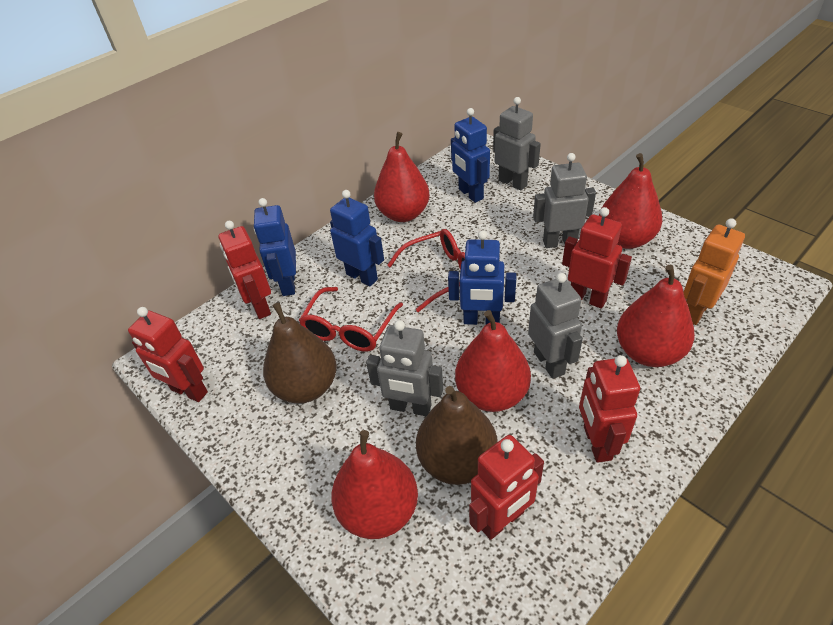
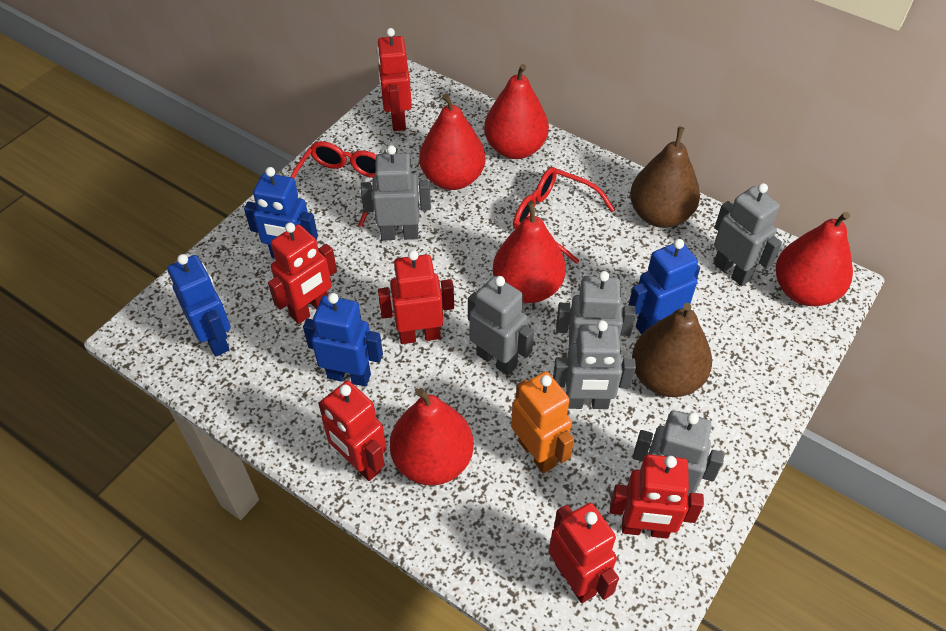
grey robot: 4 -> 6
red robot: 5 -> 6

